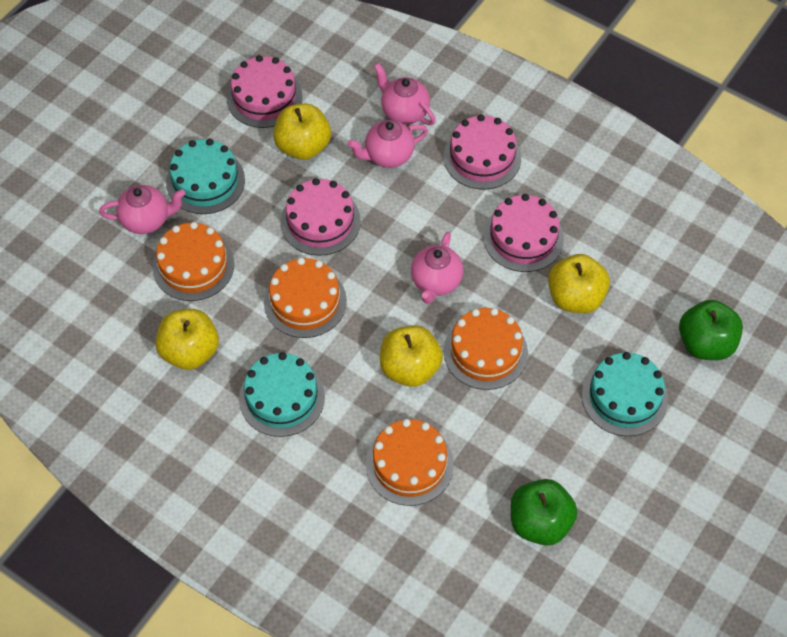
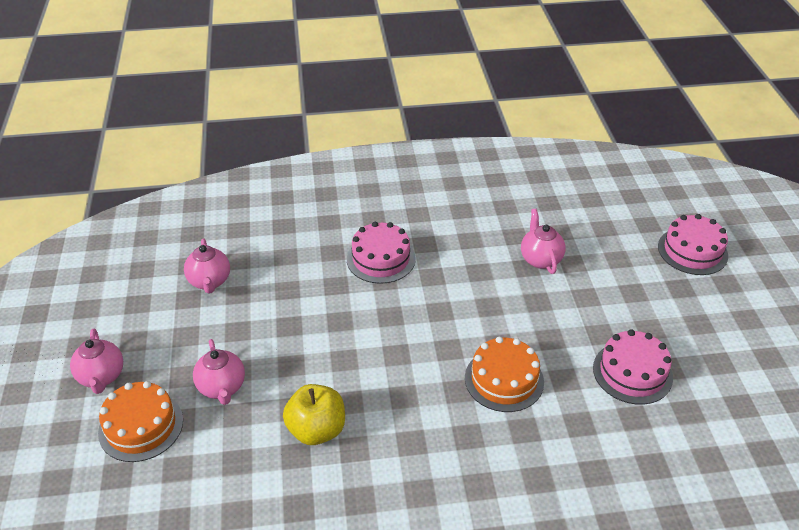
green apple: 2 -> 0
orange cake: 4 -> 2
pink cake: 4 -> 3
turquoise cake: 3 -> 0
yellow apple: 4 -> 1

